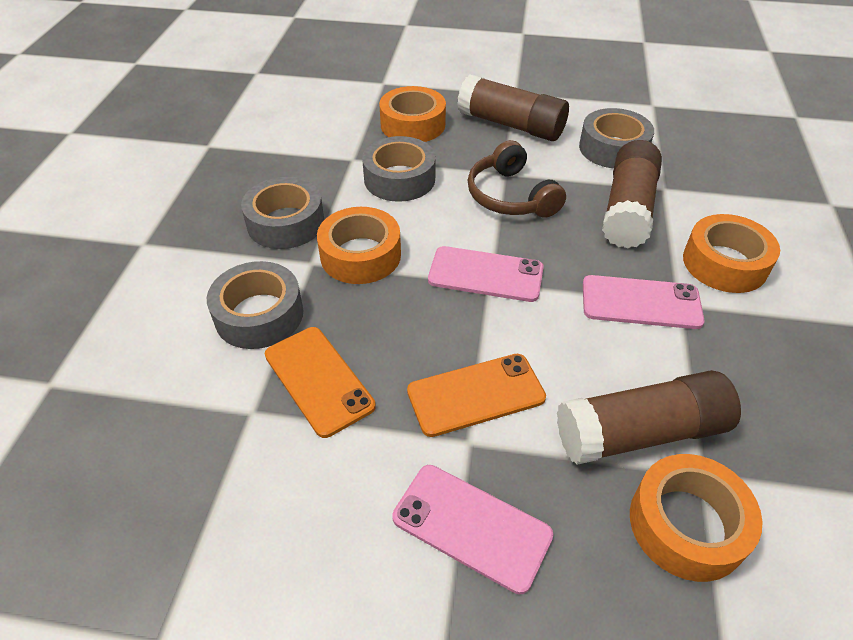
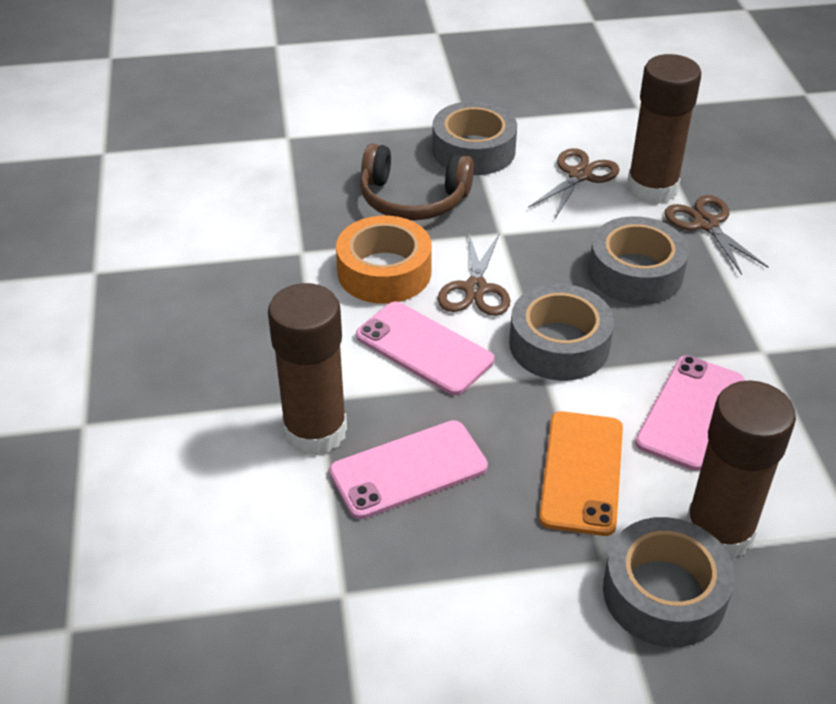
brown scissors: 0 -> 3
orange phone: 2 -> 1
orange tape: 4 -> 1

